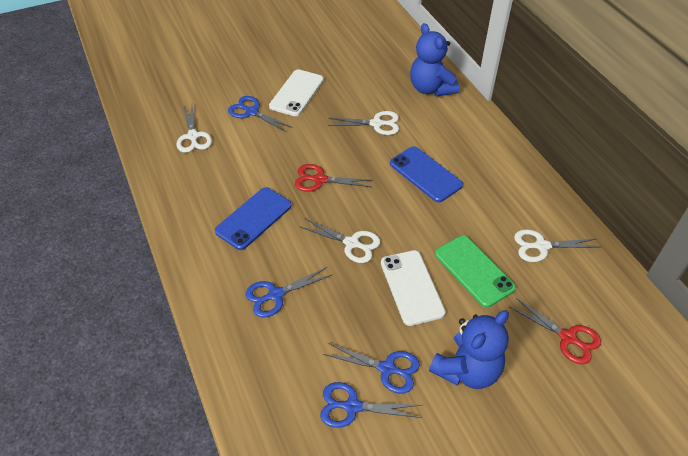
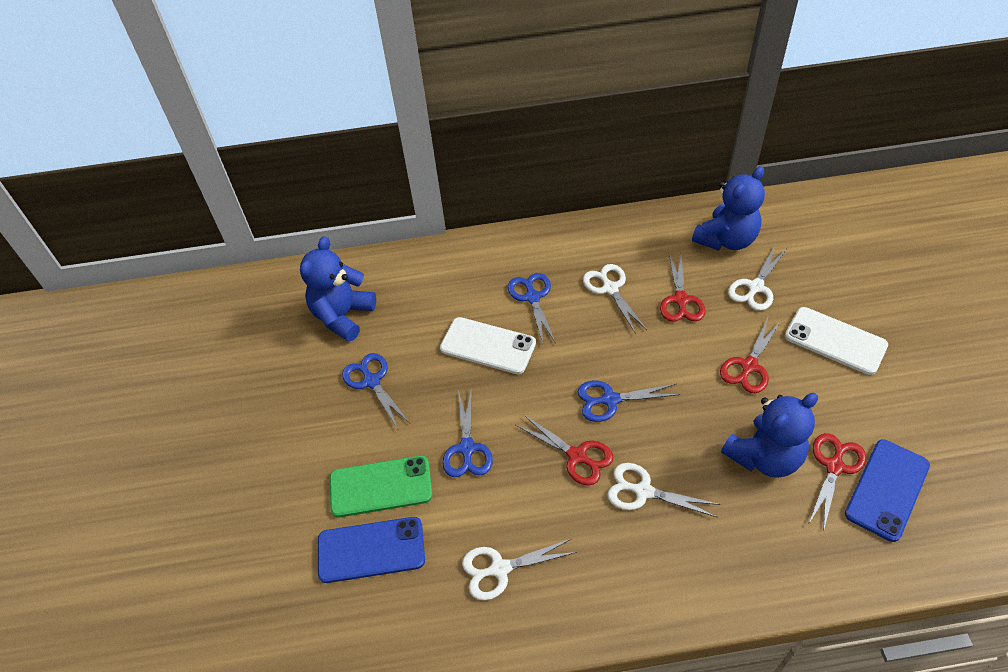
blue teddy bear: 2 -> 3
red scissors: 2 -> 4

